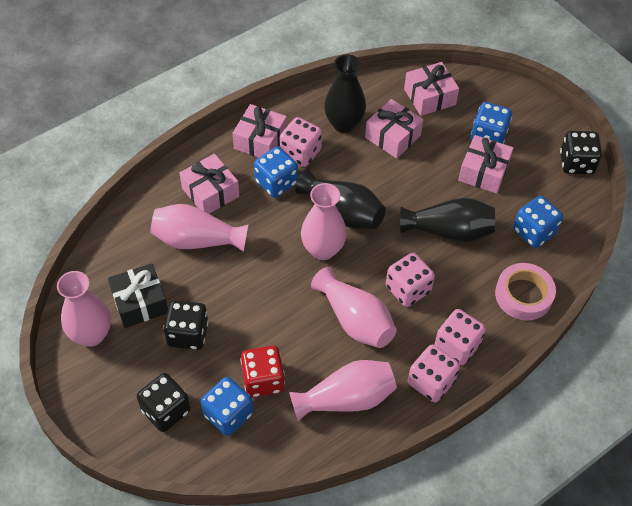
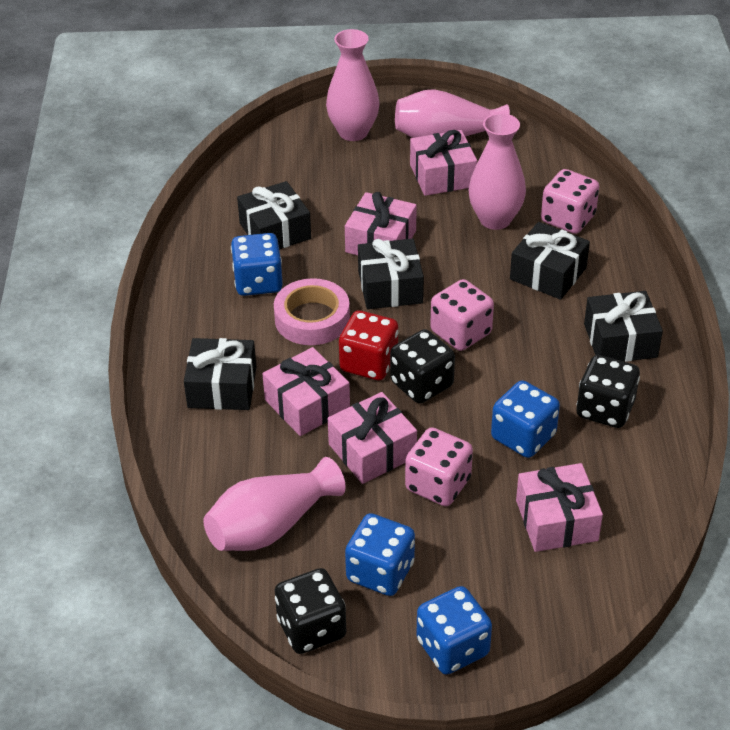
black gift: 1 -> 5
black vase: 3 -> 0
pink dice: 4 -> 3
pink vase: 5 -> 4

